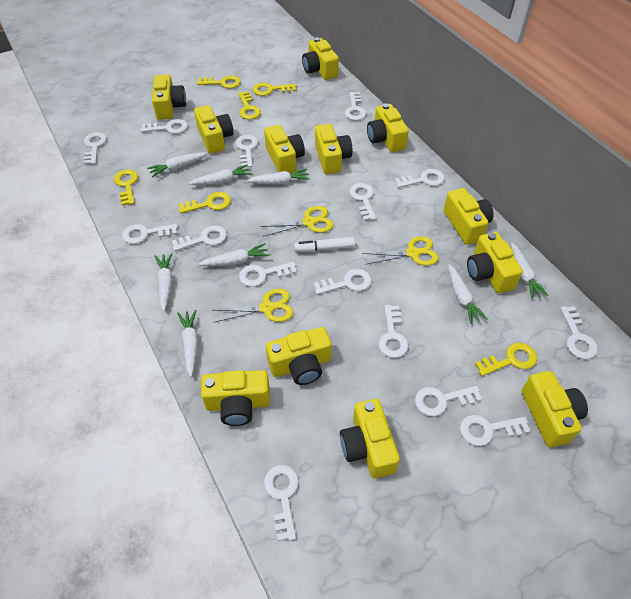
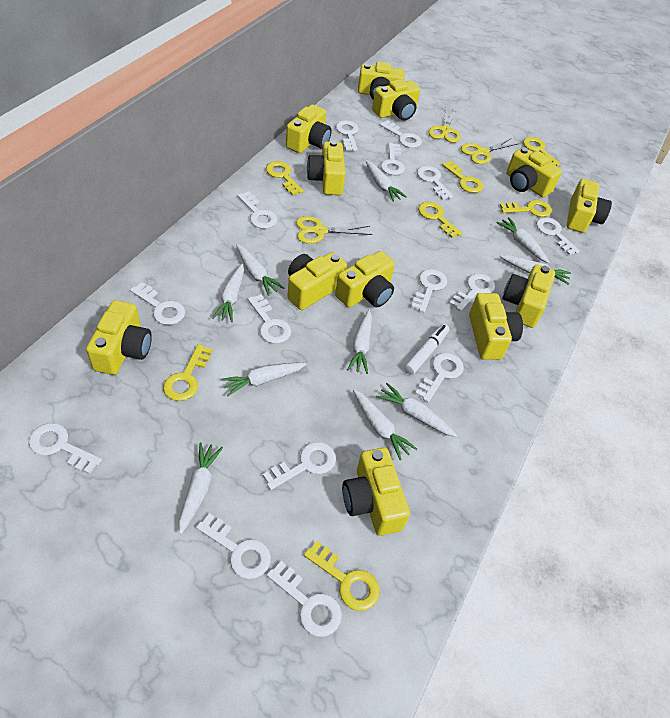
white carrot: 8 -> 10
yellow key: 6 -> 7

